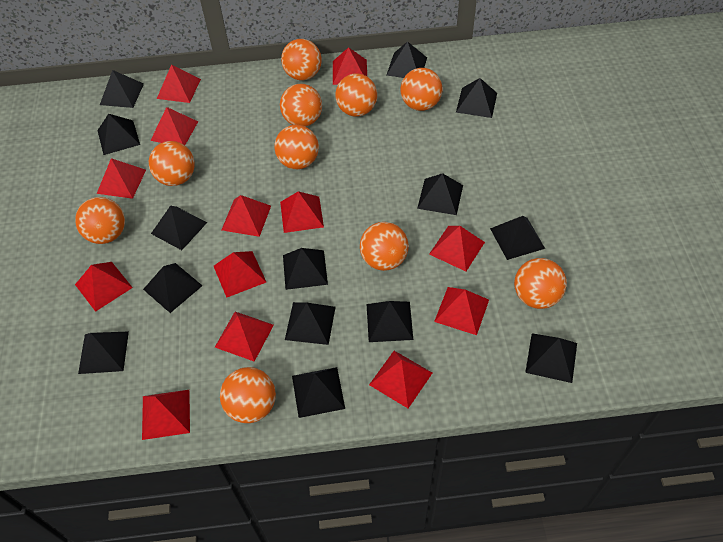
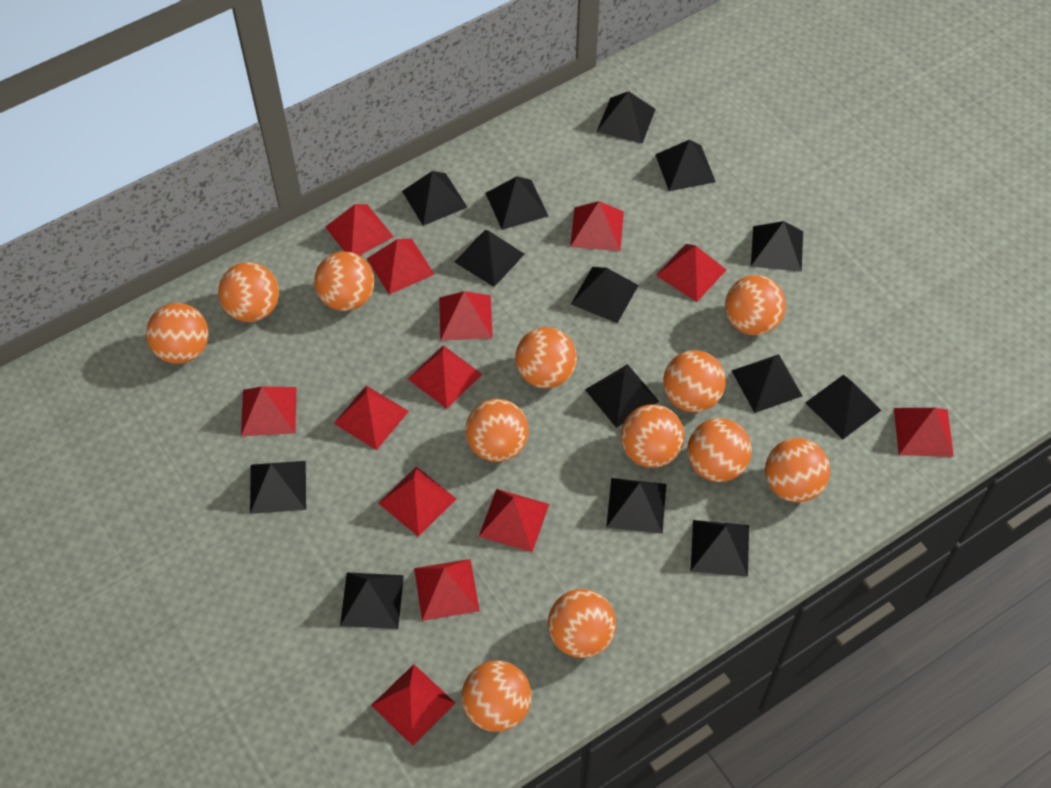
orange ball: 10 -> 12

